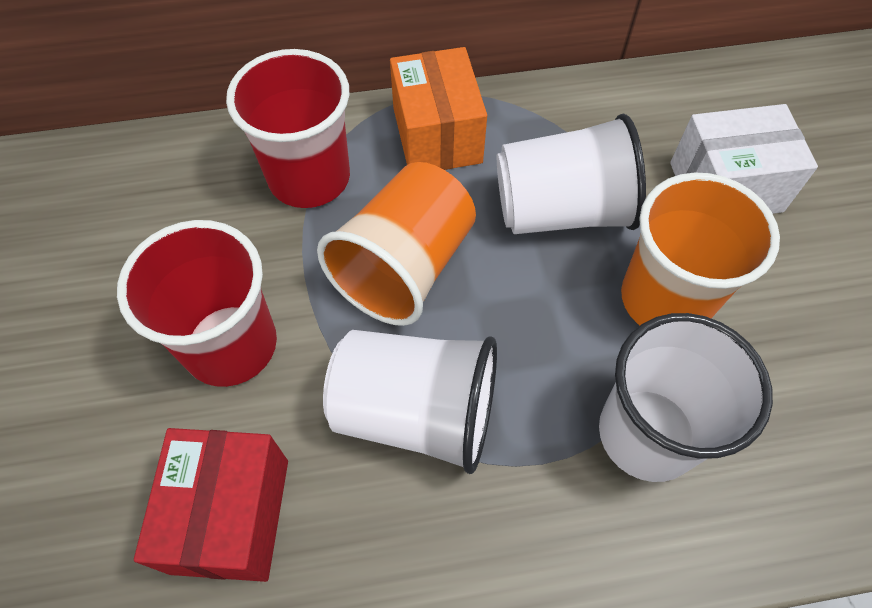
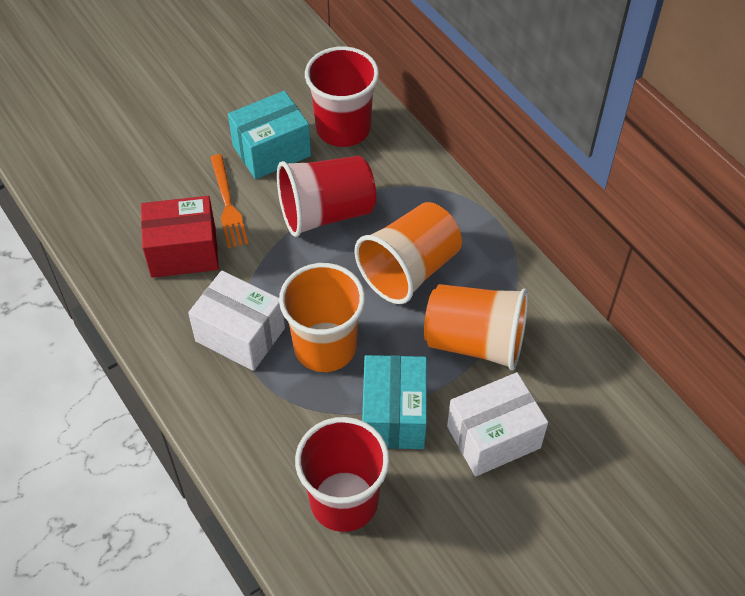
orange box: 1 -> 0
orange cup: 2 -> 3
orange fork: 0 -> 1
red cup: 2 -> 3
turquoise box: 0 -> 2
white box: 1 -> 2
white cup: 3 -> 0

